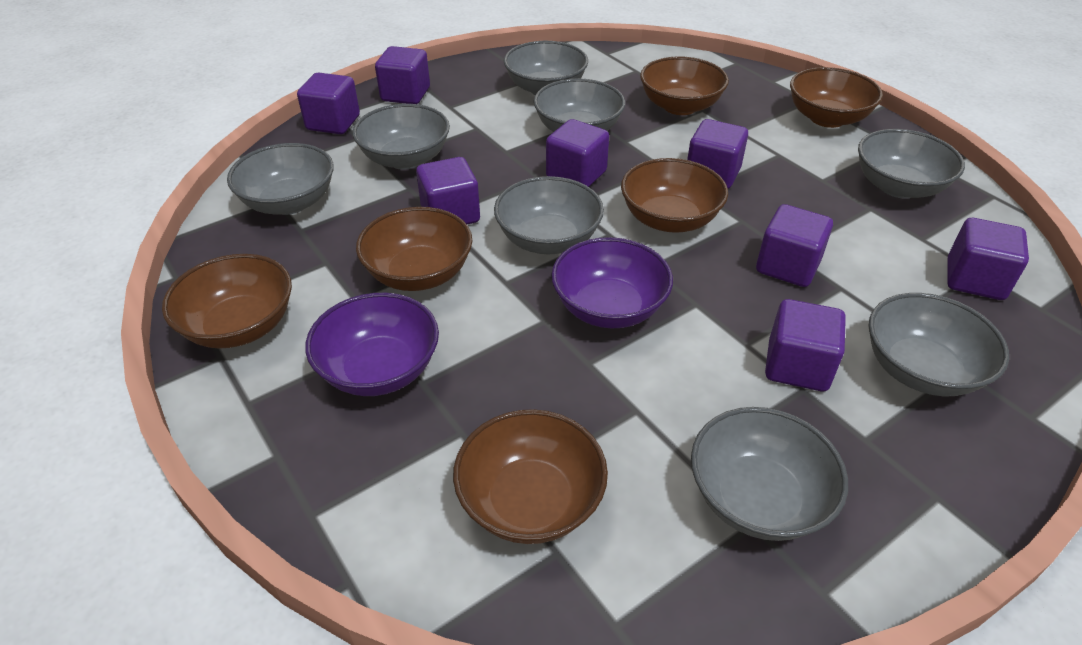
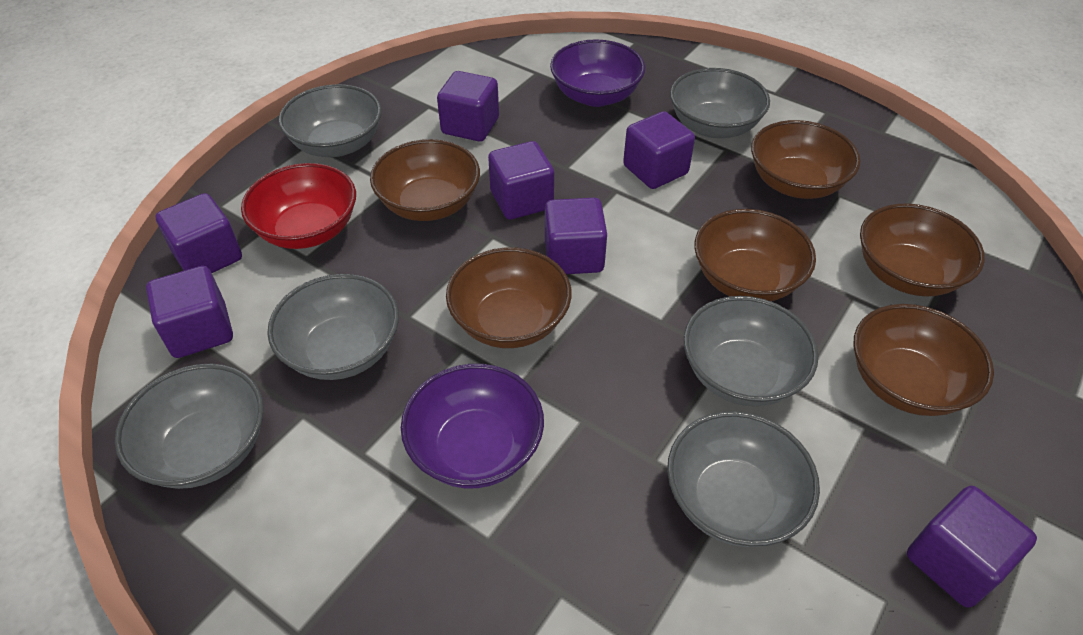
grey bowl: 8 -> 6
purple cube: 8 -> 7
red bowl: 0 -> 1

